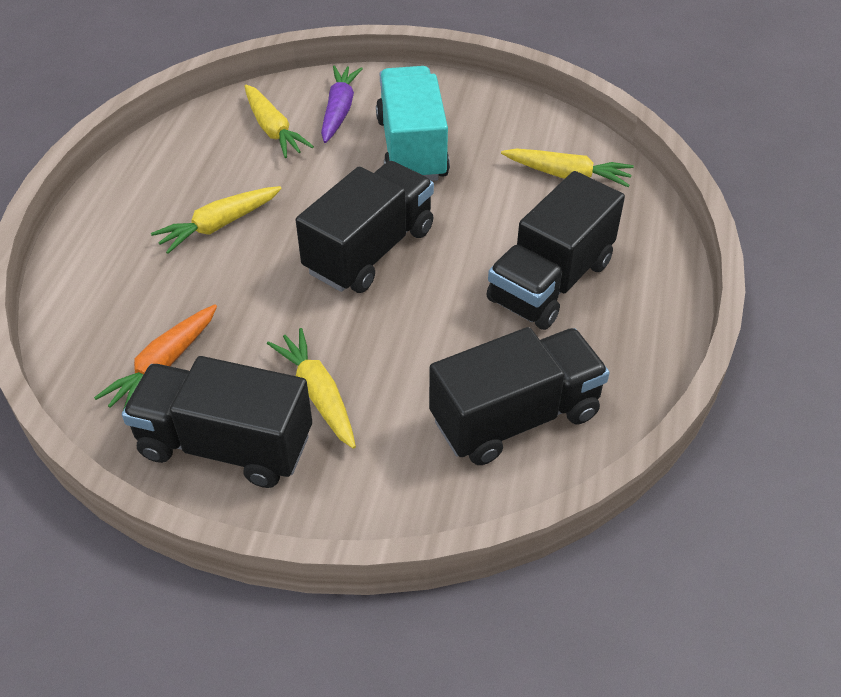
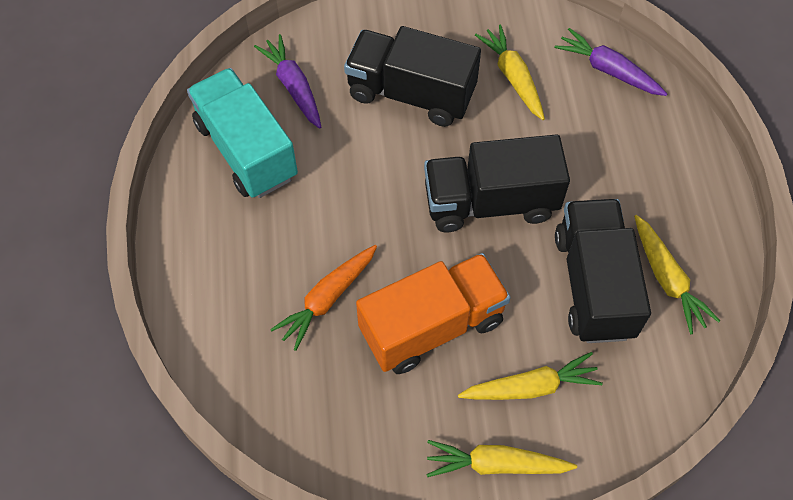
black truck: 4 -> 3
orange truck: 0 -> 1
purple carrot: 1 -> 2

